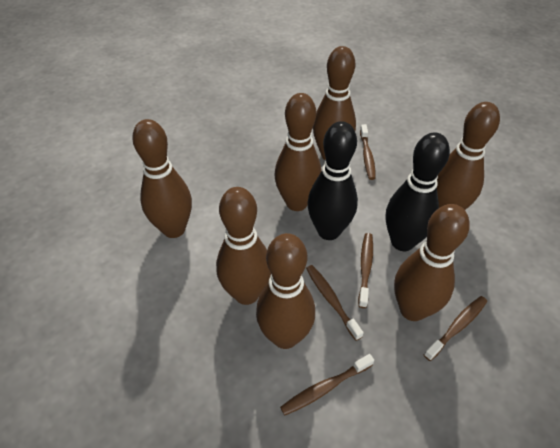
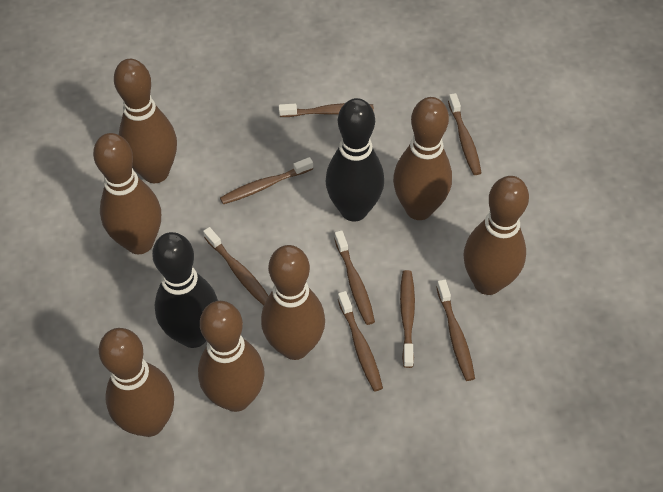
brown toothbrush: 5 -> 8

